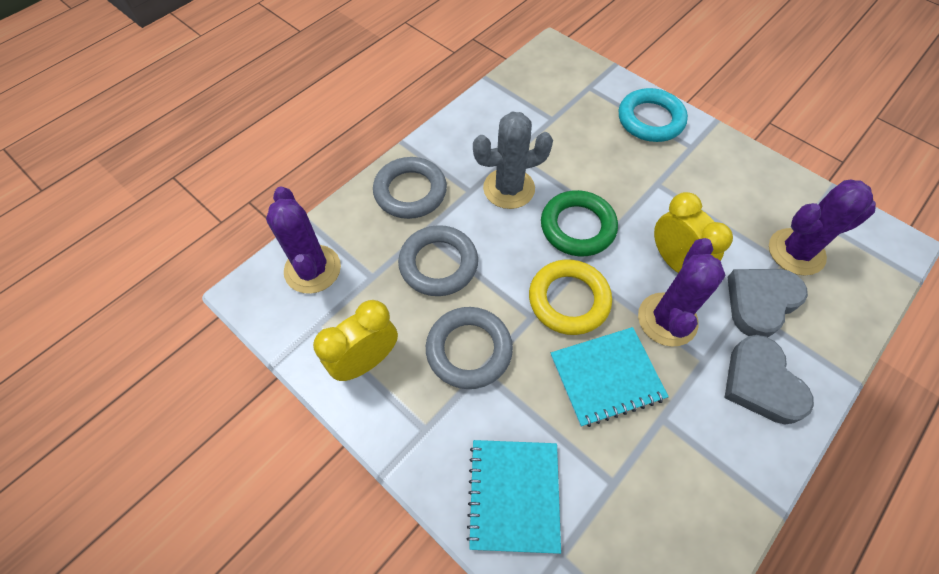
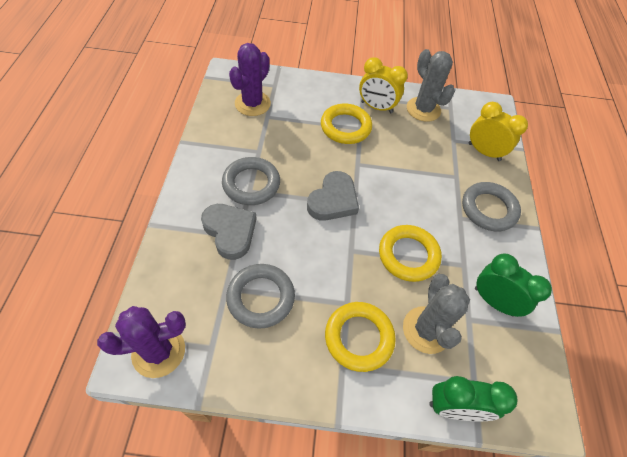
green clock: 0 -> 2
green ring: 1 -> 0
grey cactus: 1 -> 2
purple cactus: 3 -> 2
turquoise notebook: 2 -> 0
turquoise ring: 1 -> 0
yellow ring: 1 -> 3

